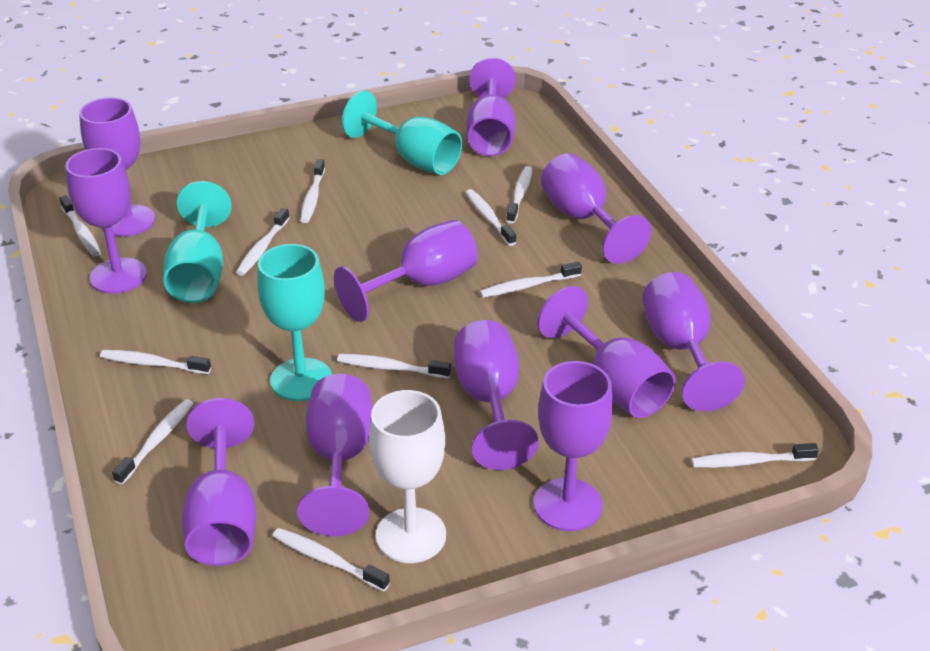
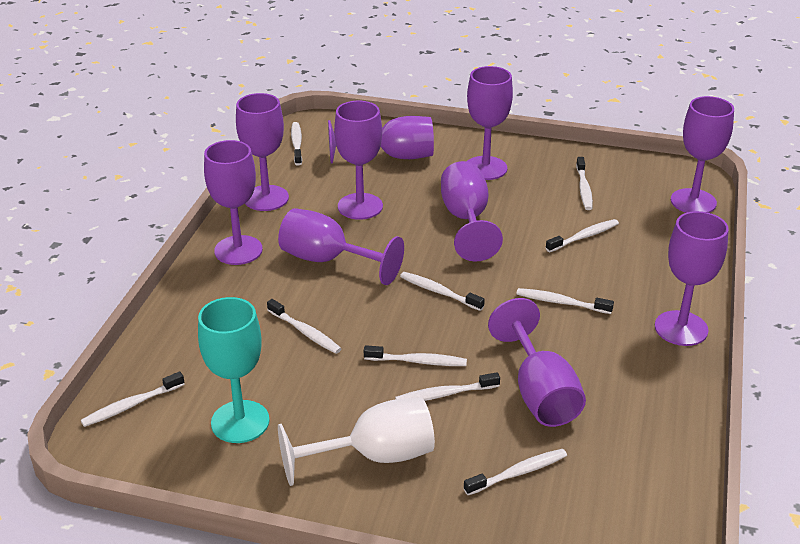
purple goblet: 11 -> 10
turquoise goblet: 3 -> 1
white toothbrush: 11 -> 10

